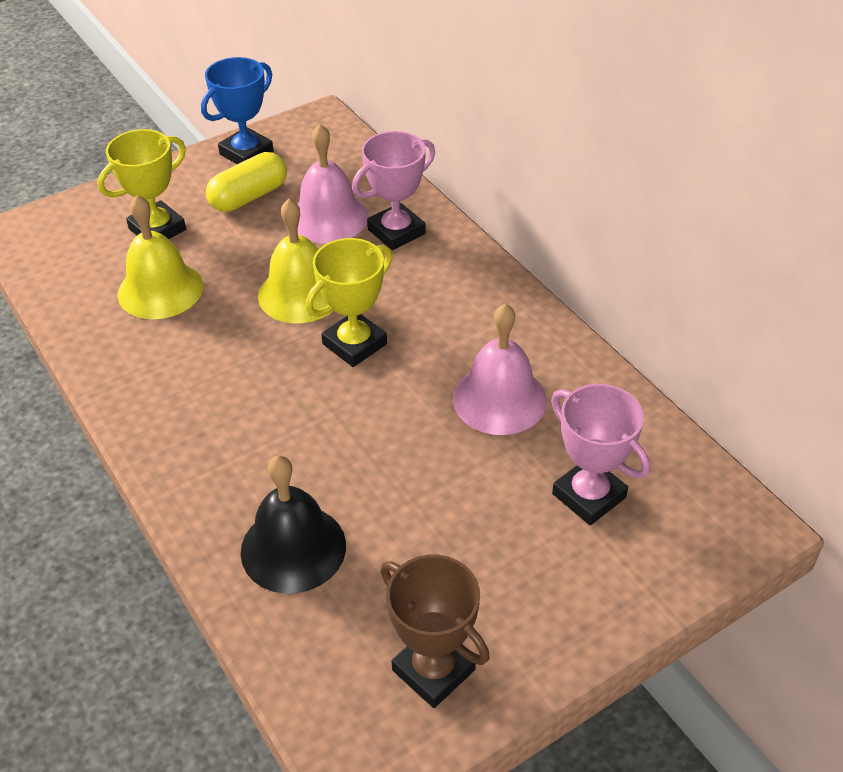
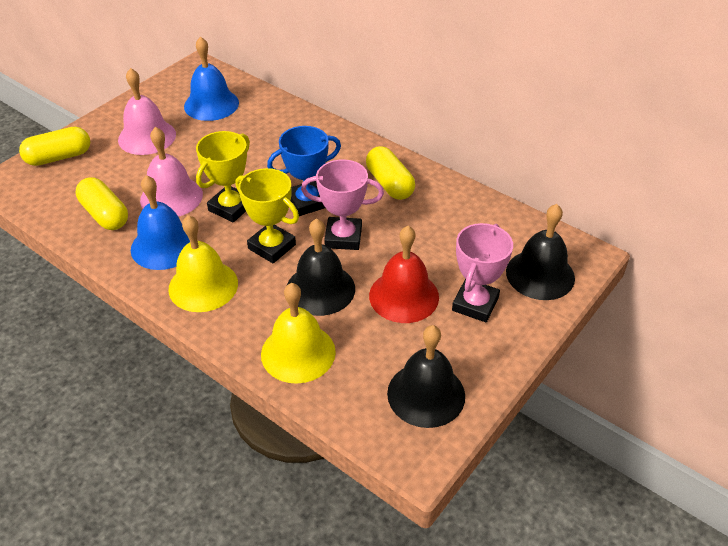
black bell: 1 -> 3
blue bell: 0 -> 2
brown trophy: 1 -> 0
red bell: 0 -> 1
yellow capsule: 1 -> 3

